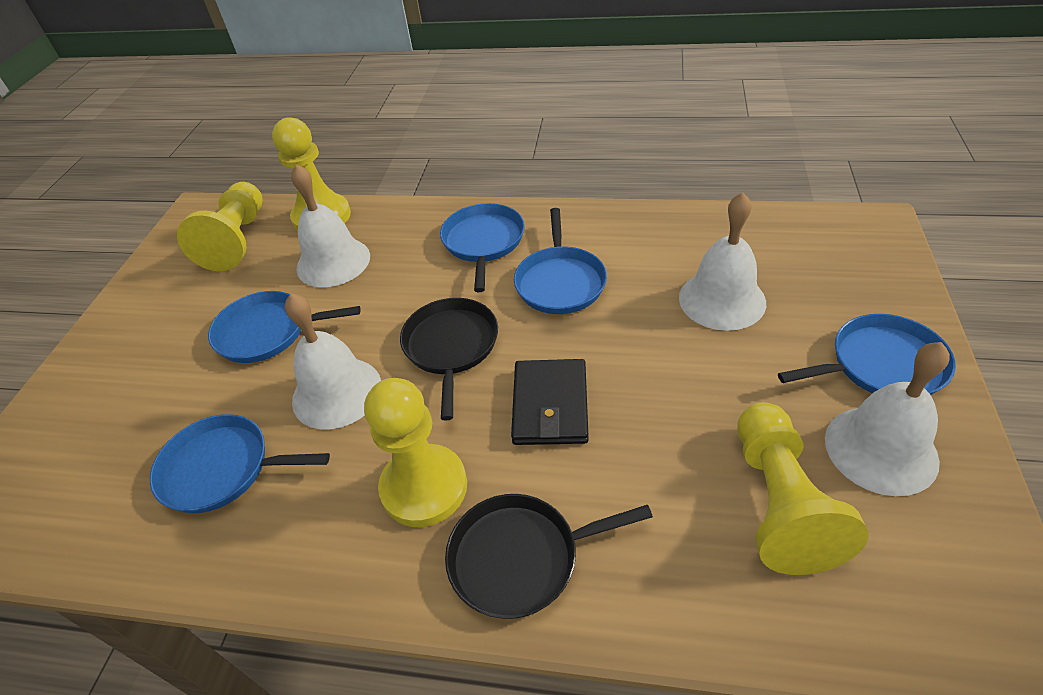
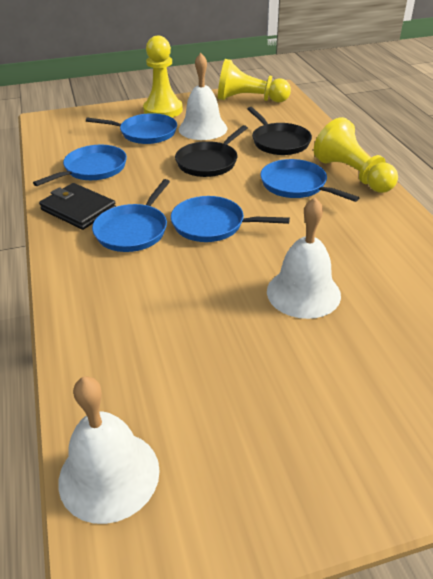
white bell: 4 -> 3
yellow pawn: 4 -> 3

